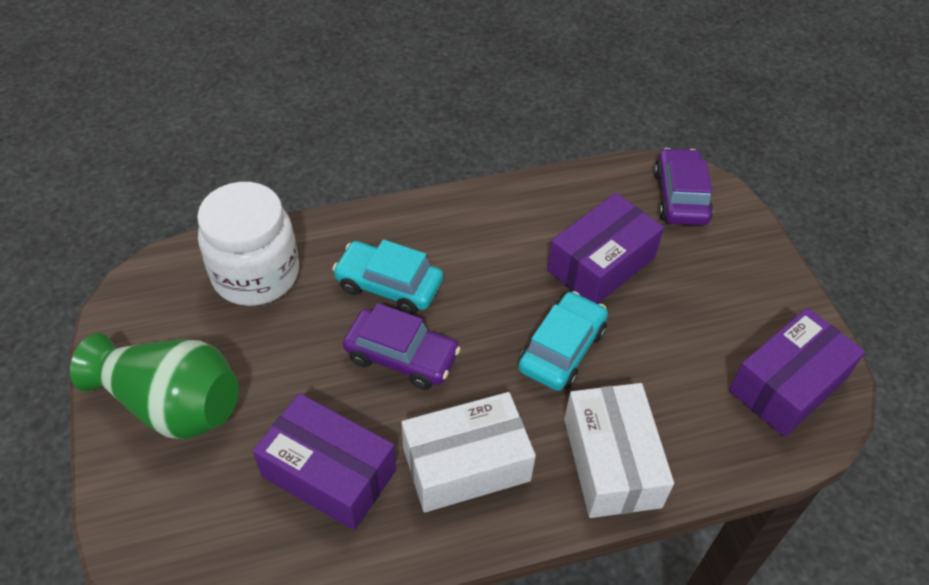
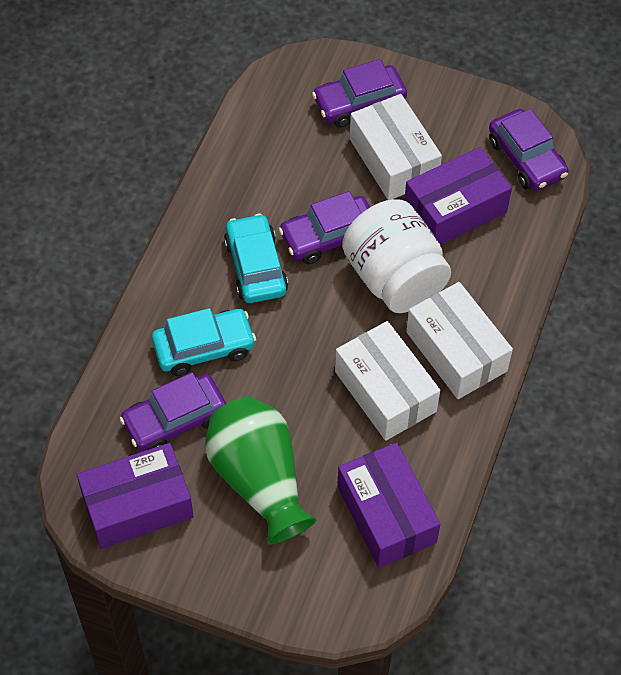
purple car: 2 -> 4
white box: 2 -> 3

